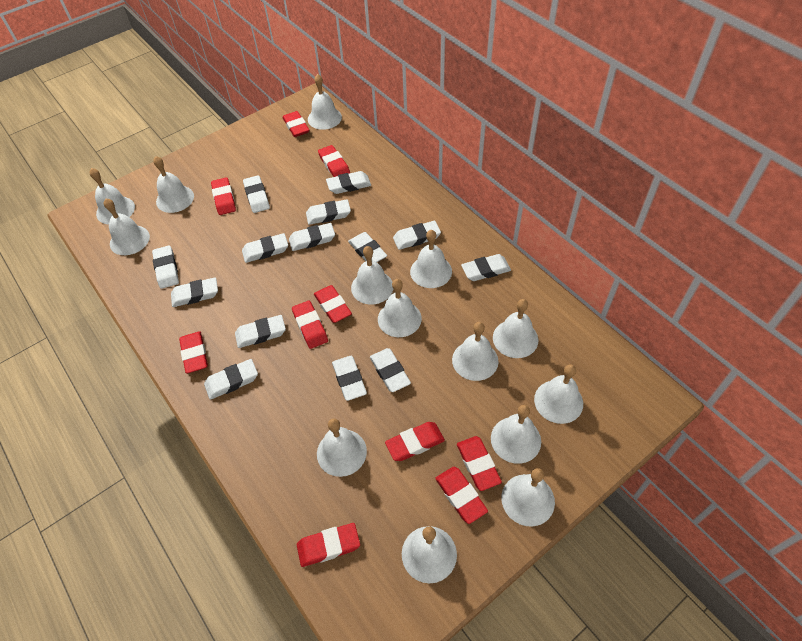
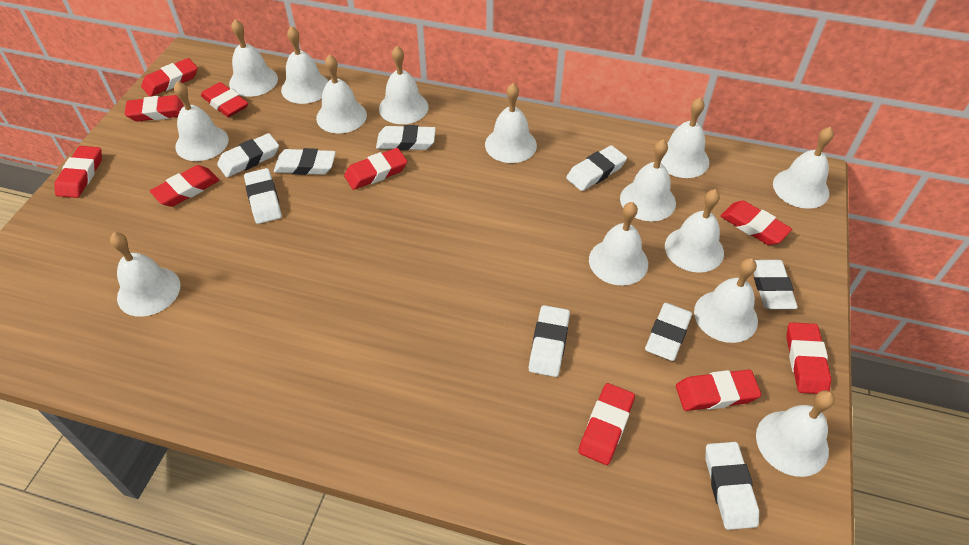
white eraser: 14 -> 9

